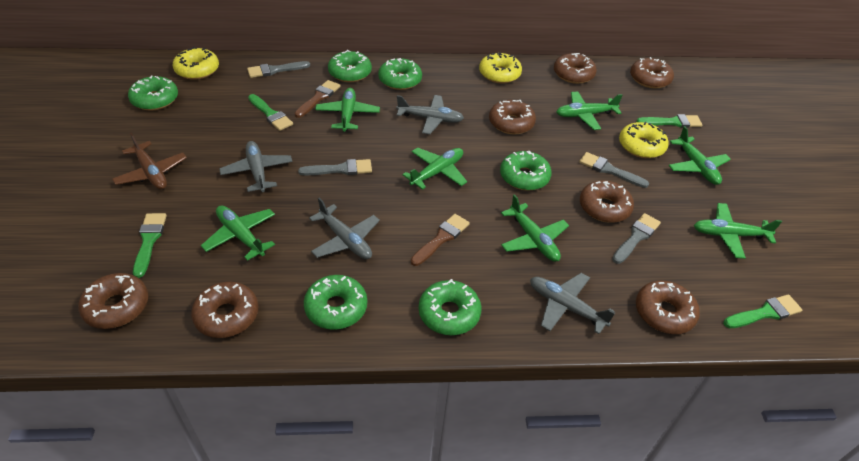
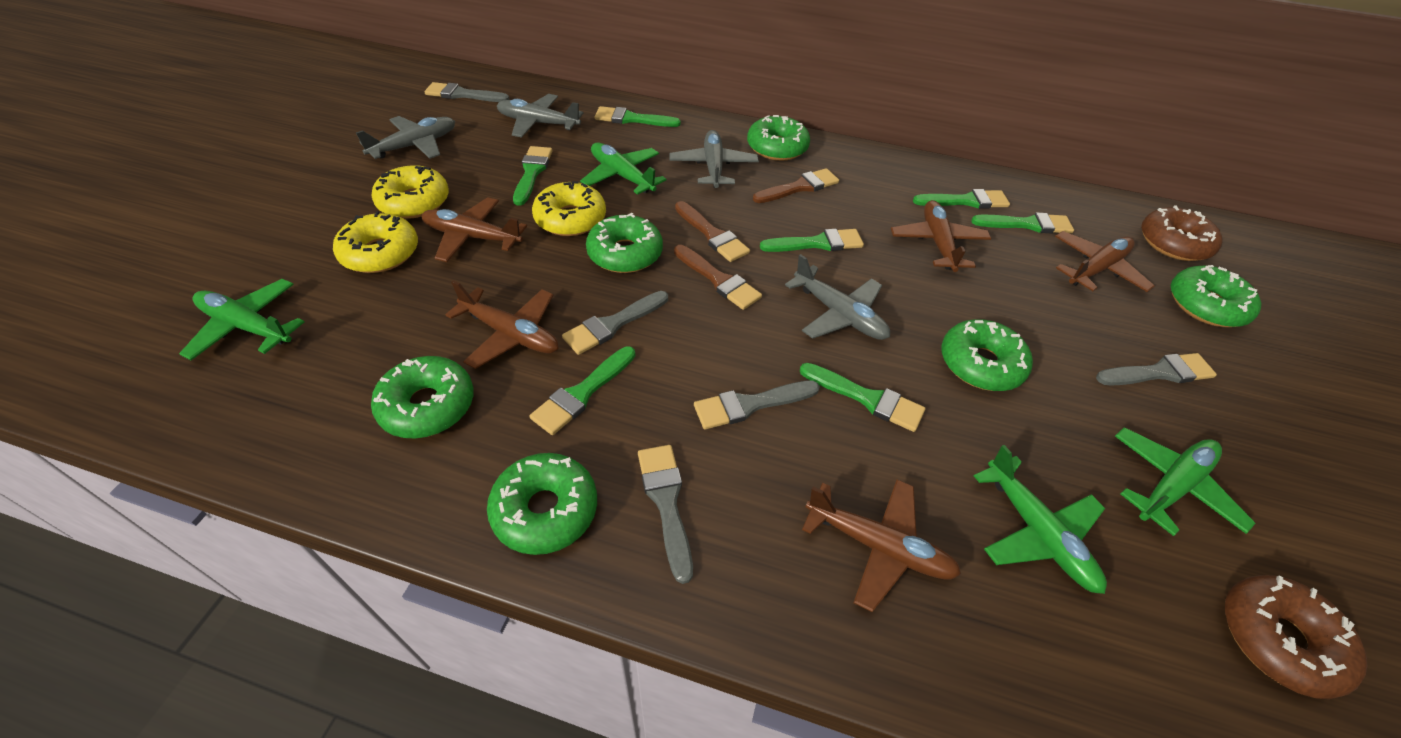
brown brush: 2 -> 3
brown donut: 7 -> 2
brown plane: 1 -> 5
green brush: 4 -> 7
green plane: 7 -> 4
grey brush: 4 -> 5

